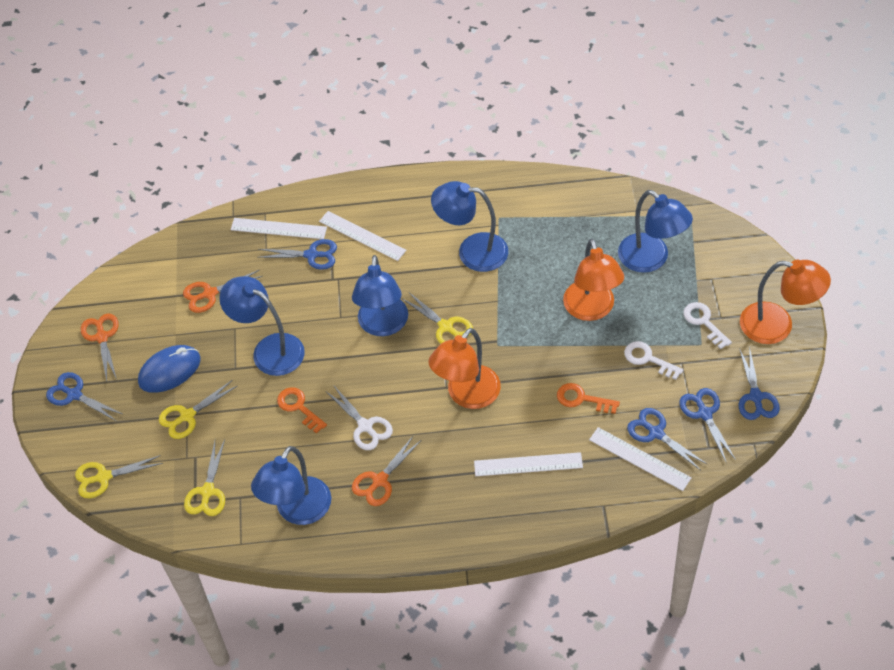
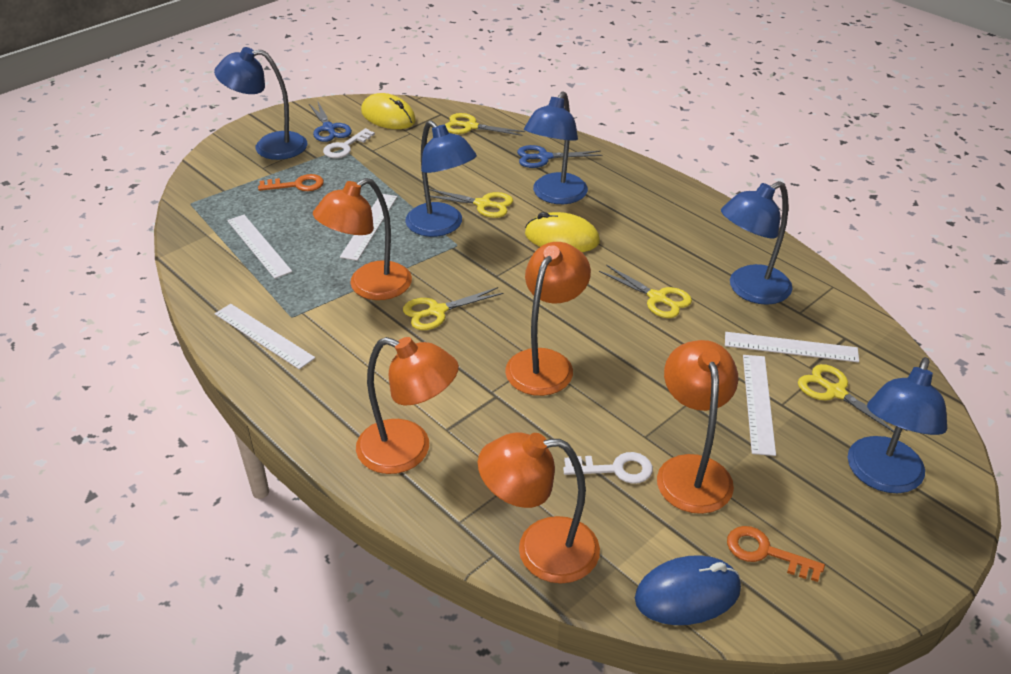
blue scissors: 5 -> 2
orange lamp: 3 -> 5
orange scissors: 3 -> 0
white ruler: 4 -> 5
white scissors: 1 -> 0
yellow mouse: 0 -> 2
yellow scissors: 4 -> 5

